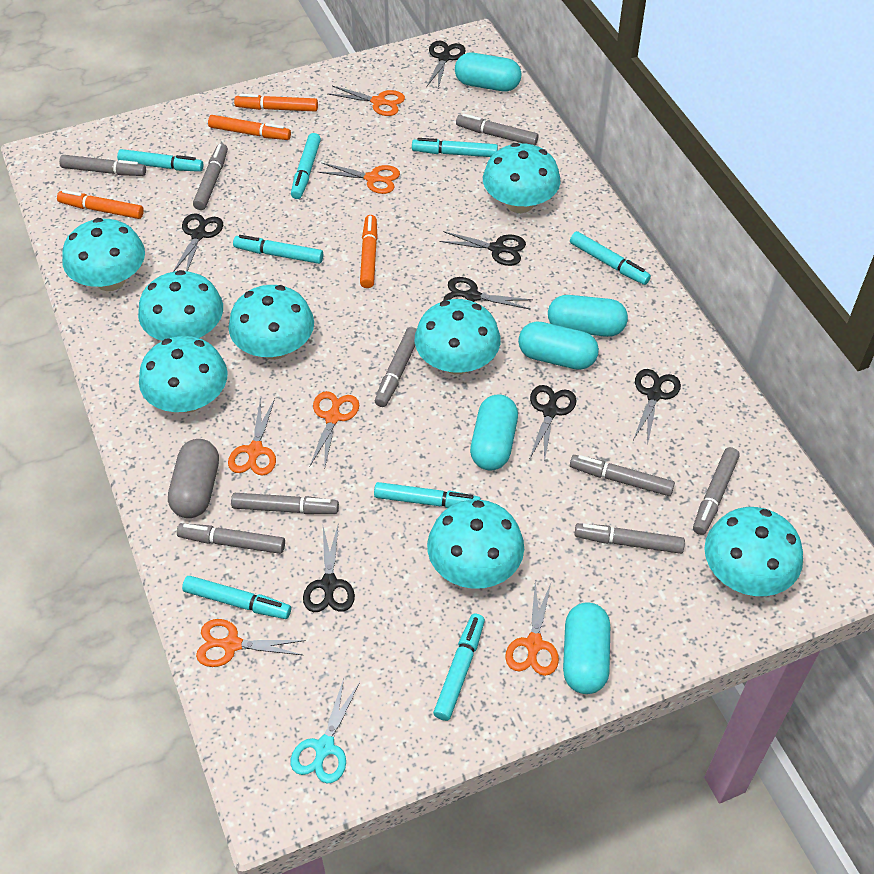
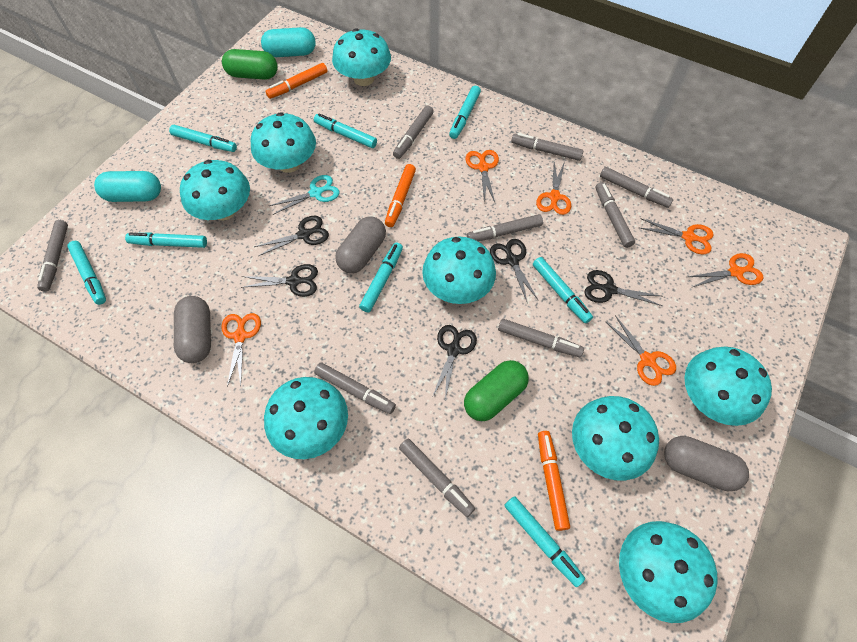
black scissors: 7 -> 5
green capsule: 0 -> 2
grey capsule: 1 -> 3
orange marker: 4 -> 3
turquoise capsule: 5 -> 2

